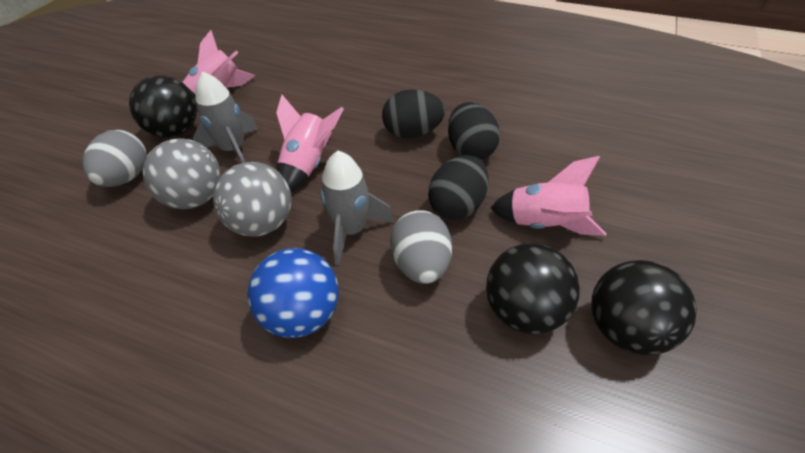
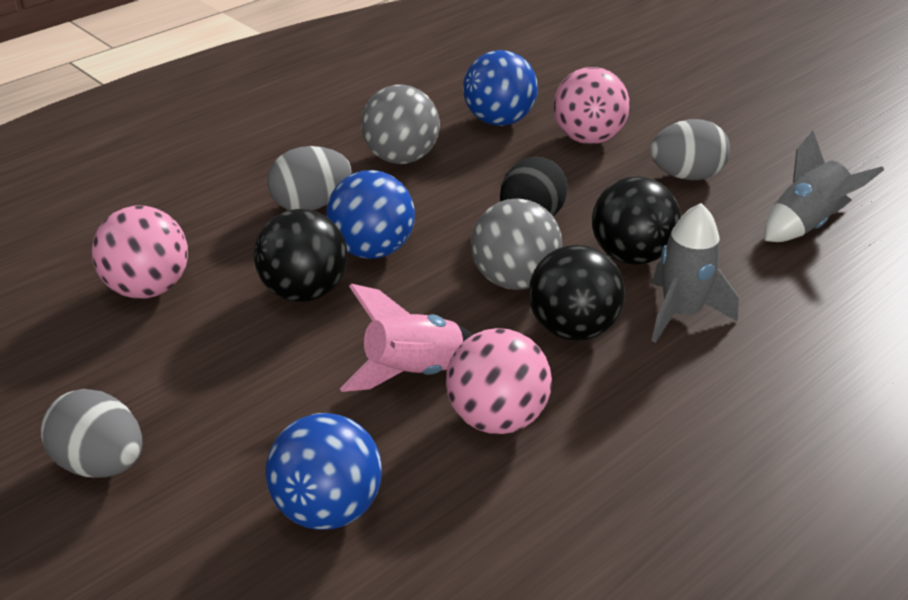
black egg: 3 -> 1
blue ball: 1 -> 3
grey egg: 2 -> 3
pink ball: 0 -> 3
pink rocket: 3 -> 1

